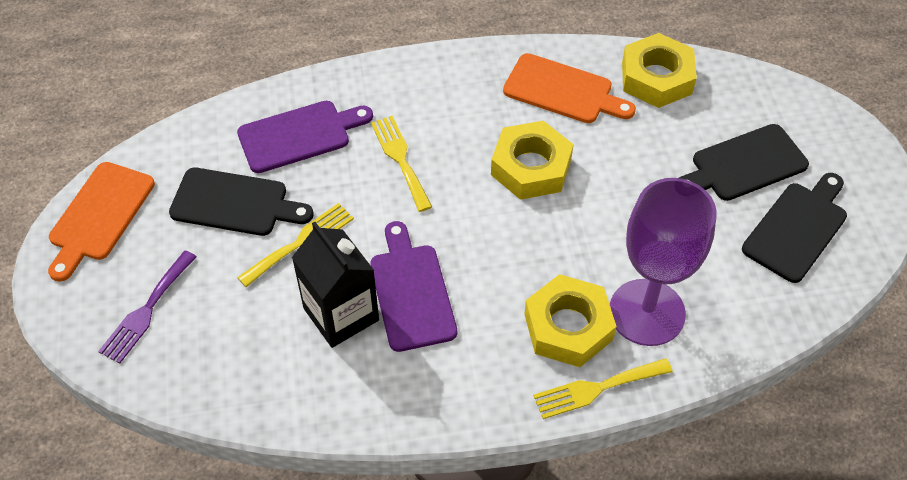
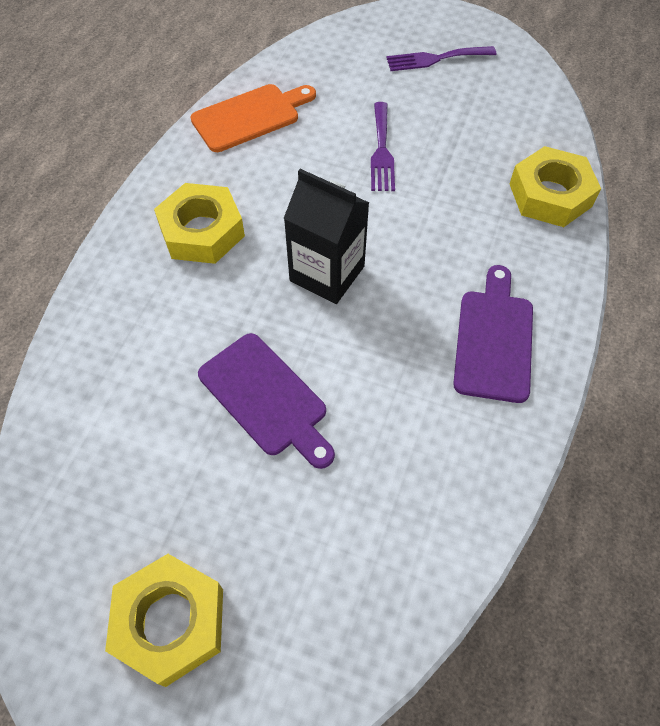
black cutting board: 3 -> 0
orange cutting board: 2 -> 1
purple fork: 1 -> 2
purple goblet: 1 -> 0
yellow fork: 3 -> 0

